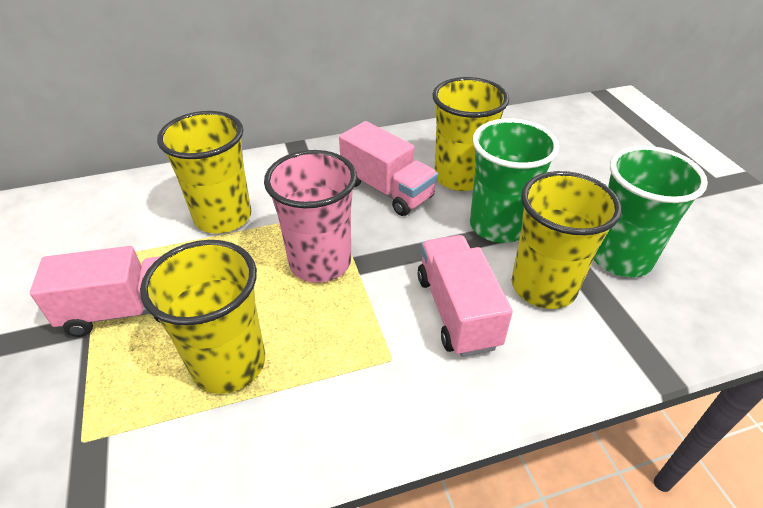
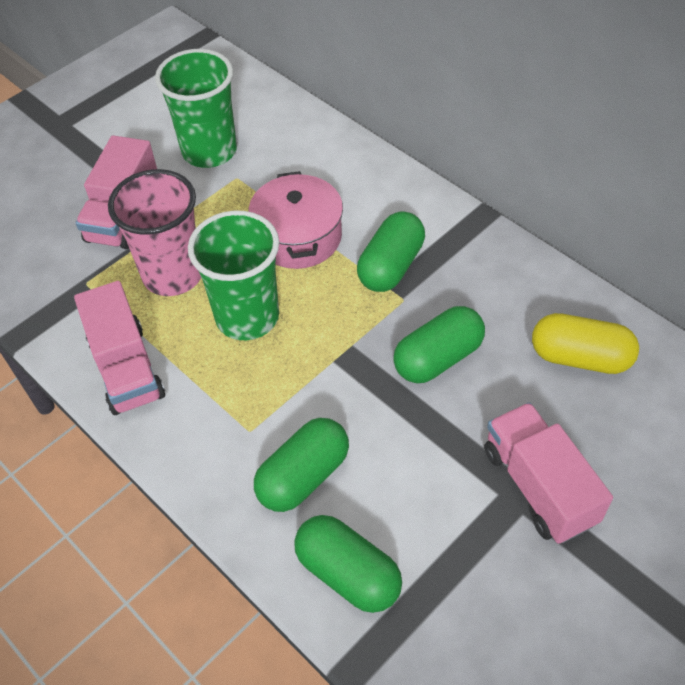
green capsule: 0 -> 4
pink pot: 0 -> 1
yellow capsule: 0 -> 1
yellow cup: 4 -> 0

